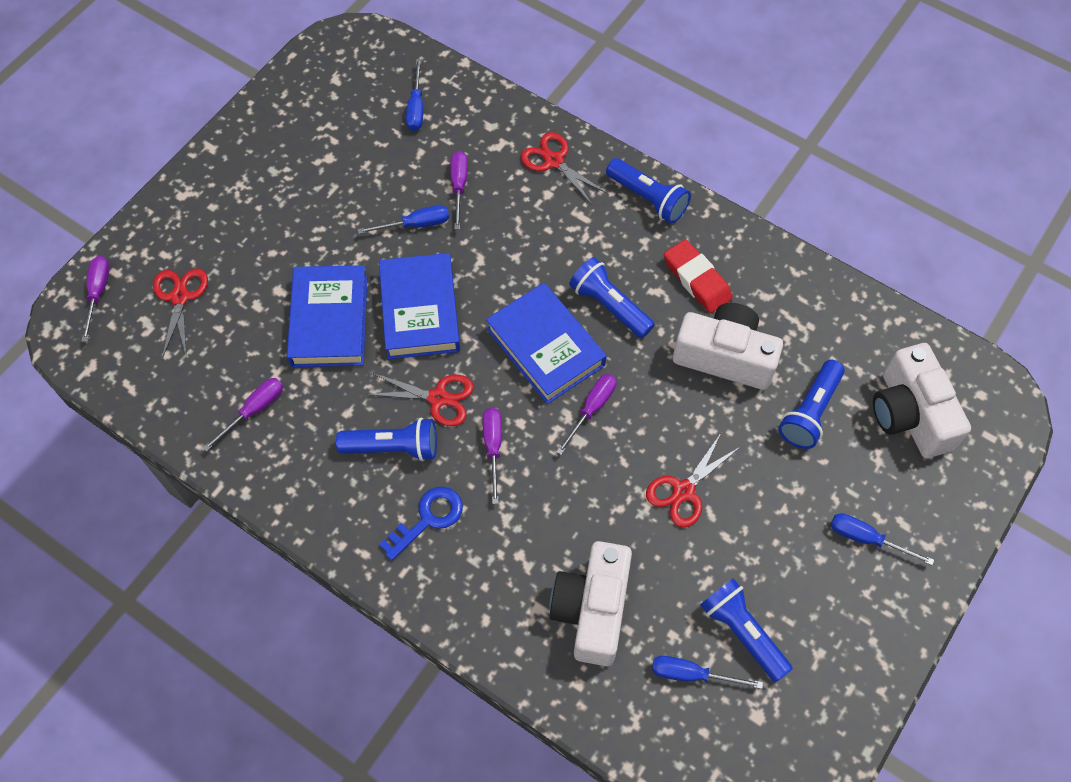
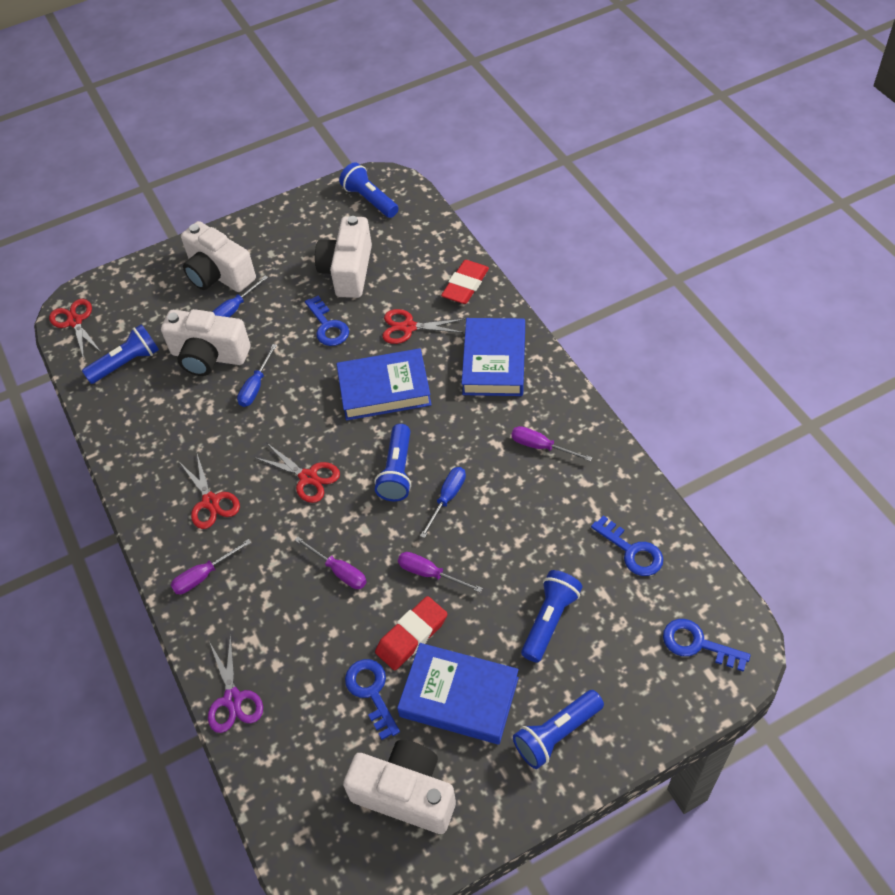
blue key: 1 -> 4
blue screwdriver: 4 -> 3
purple scissors: 0 -> 1
purple screwdriver: 5 -> 4
red eraser: 1 -> 2
white camera: 3 -> 4

